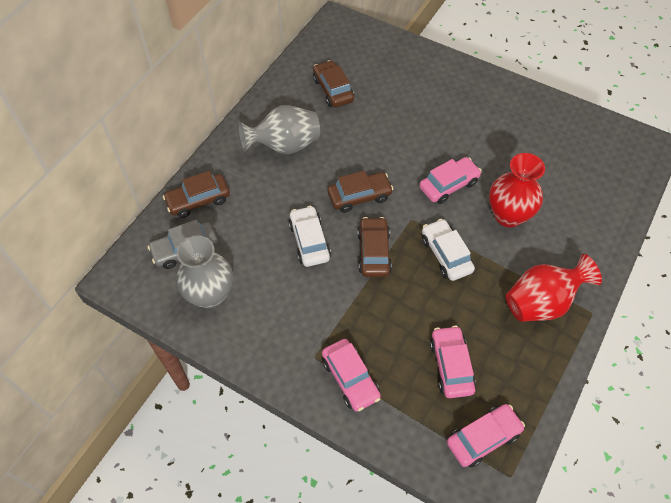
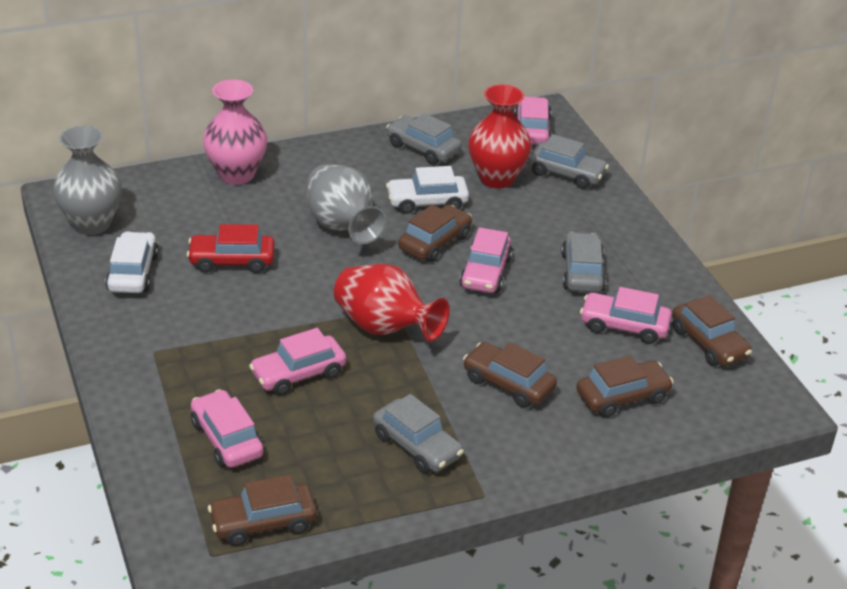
brown car: 4 -> 5
grey car: 1 -> 4
pink car: 4 -> 5
pink vase: 0 -> 1
red car: 0 -> 1

